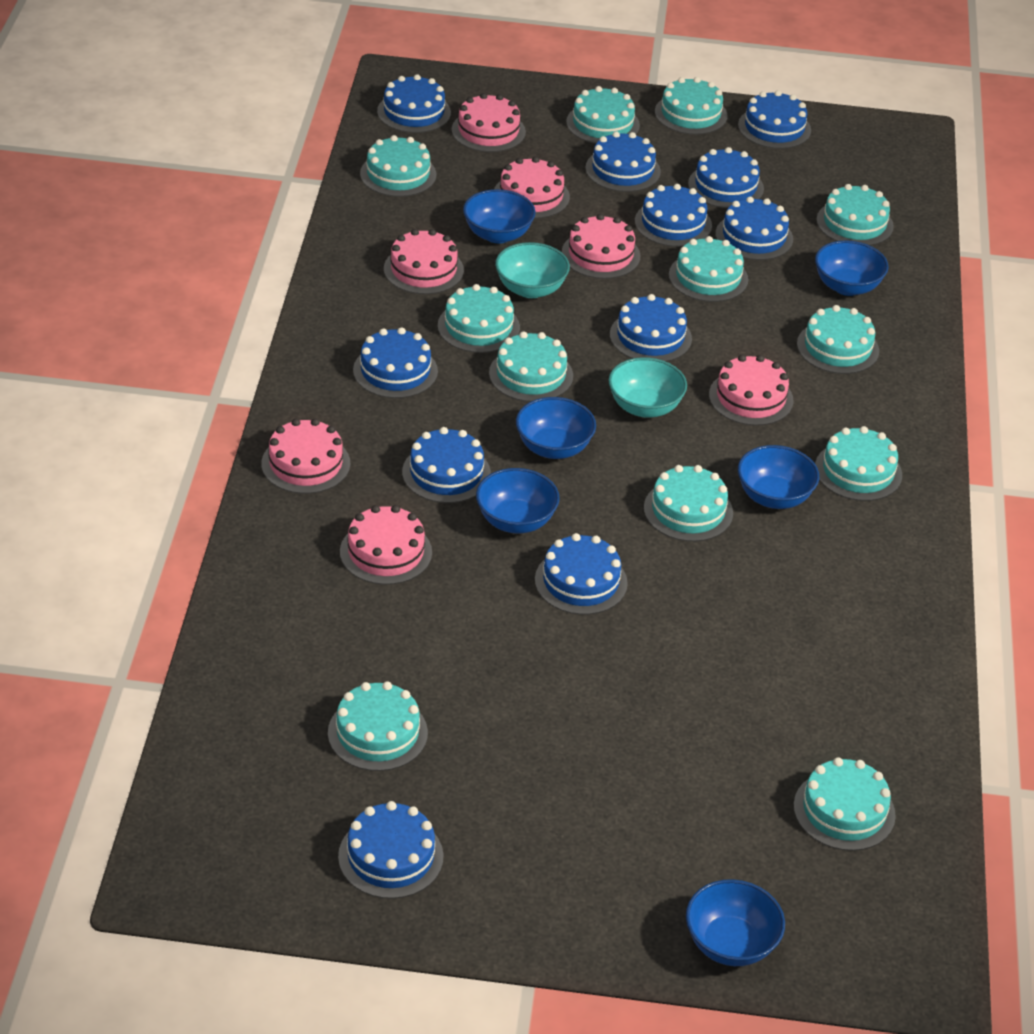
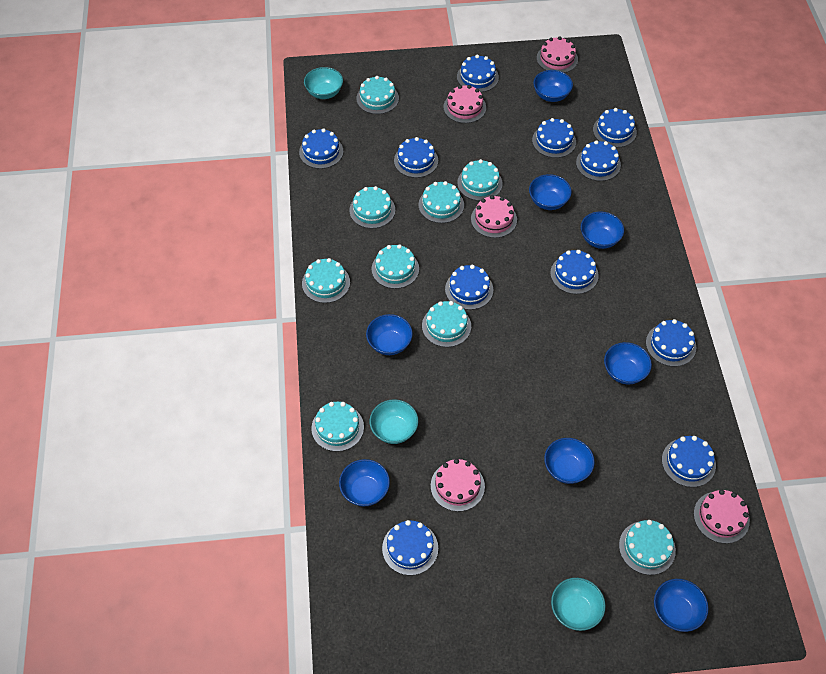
blue bowl: 6 -> 8
pink cake: 7 -> 5
turquoise bowl: 2 -> 3
turquoise cake: 12 -> 9

